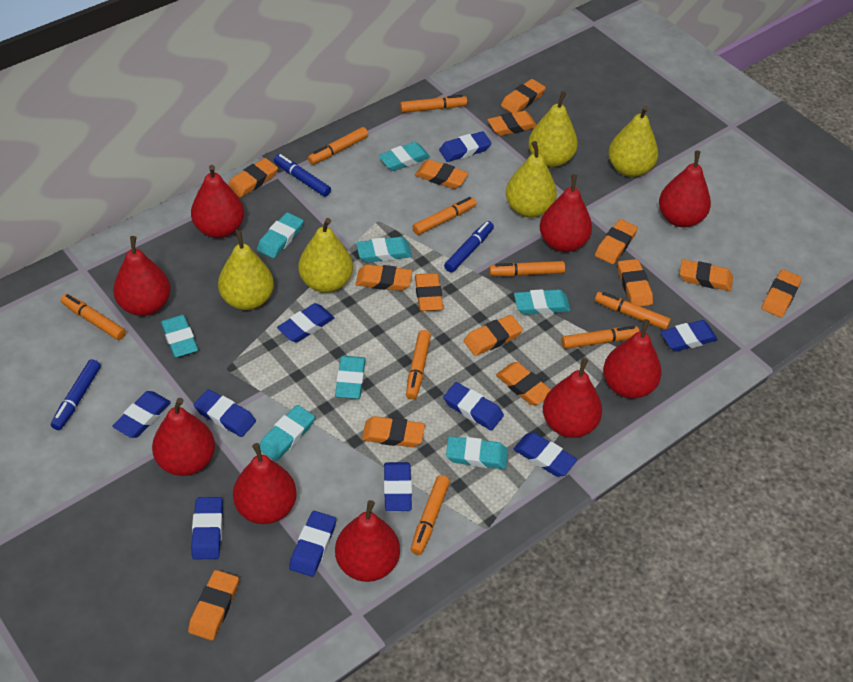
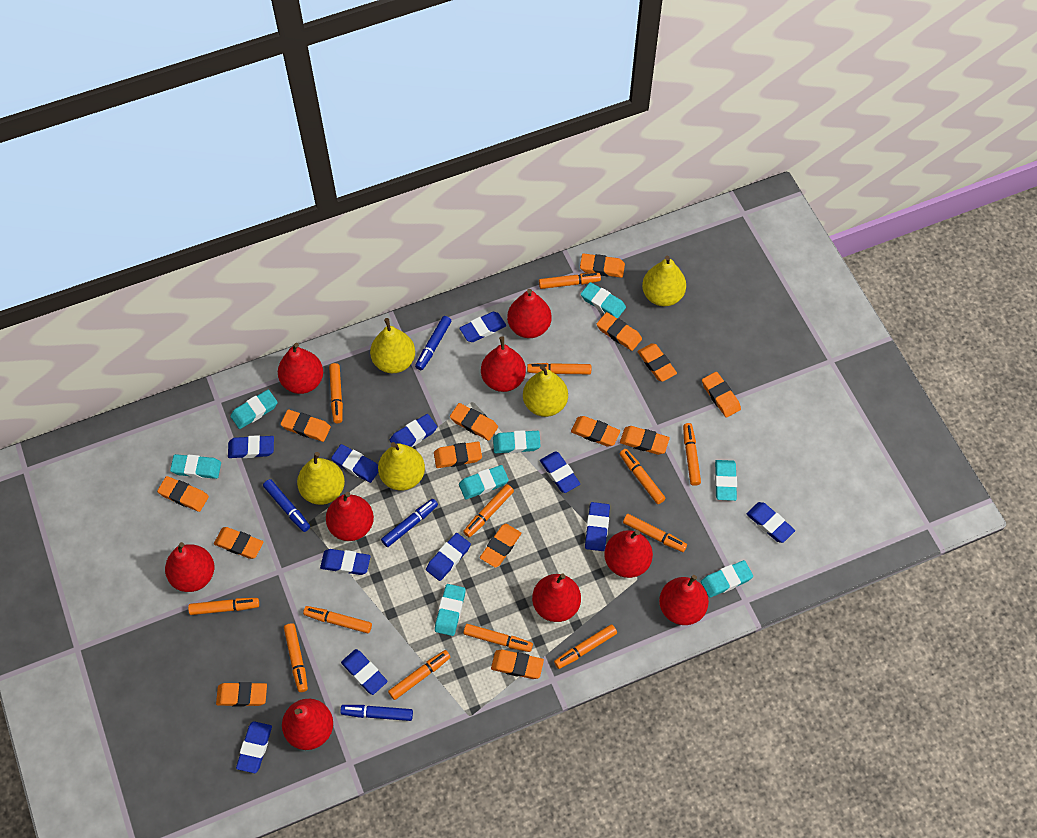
blue eraser: 10 -> 11
blue marker: 3 -> 4
orange marker: 9 -> 13

